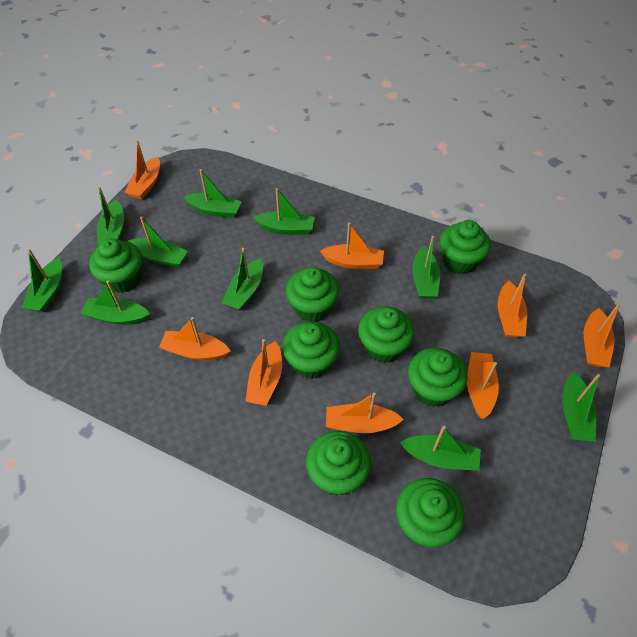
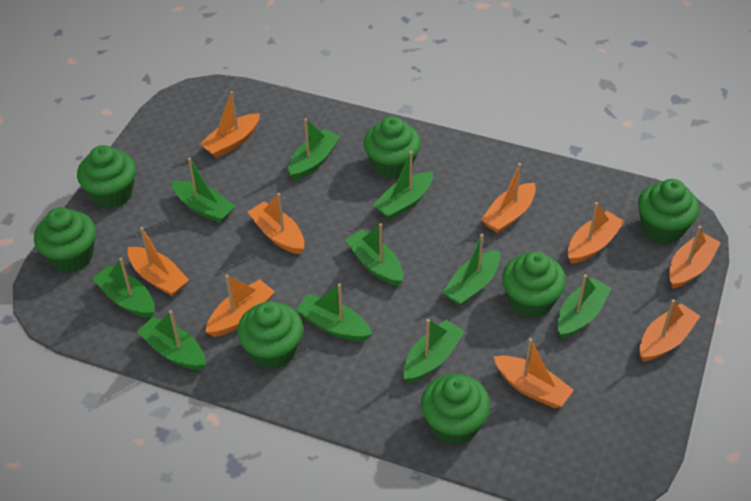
green cupcake: 8 -> 7
orange boat: 8 -> 9

